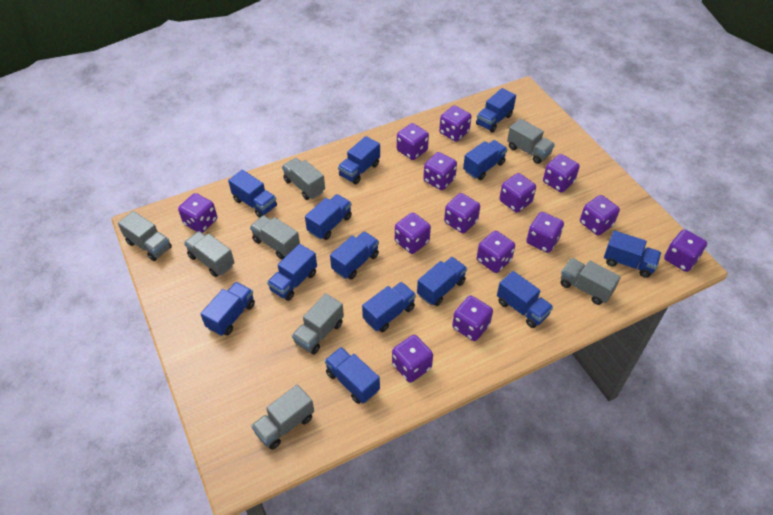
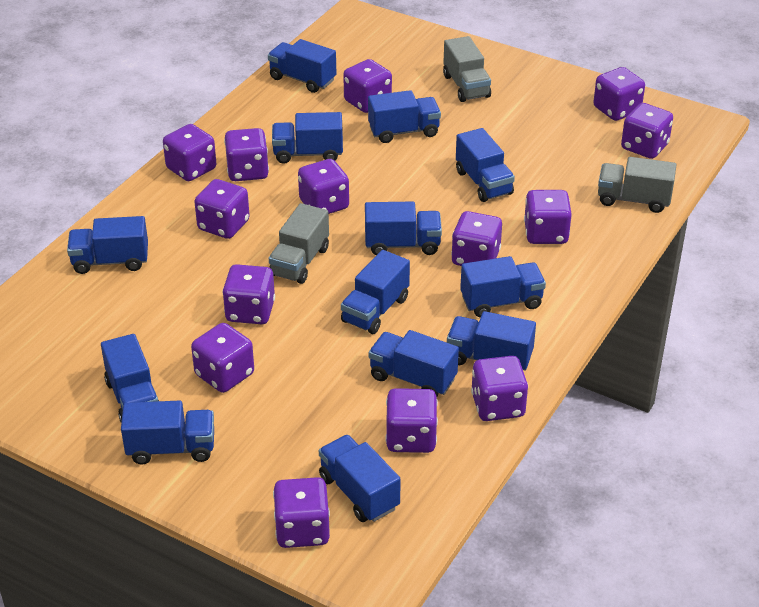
grey truck: 8 -> 3

